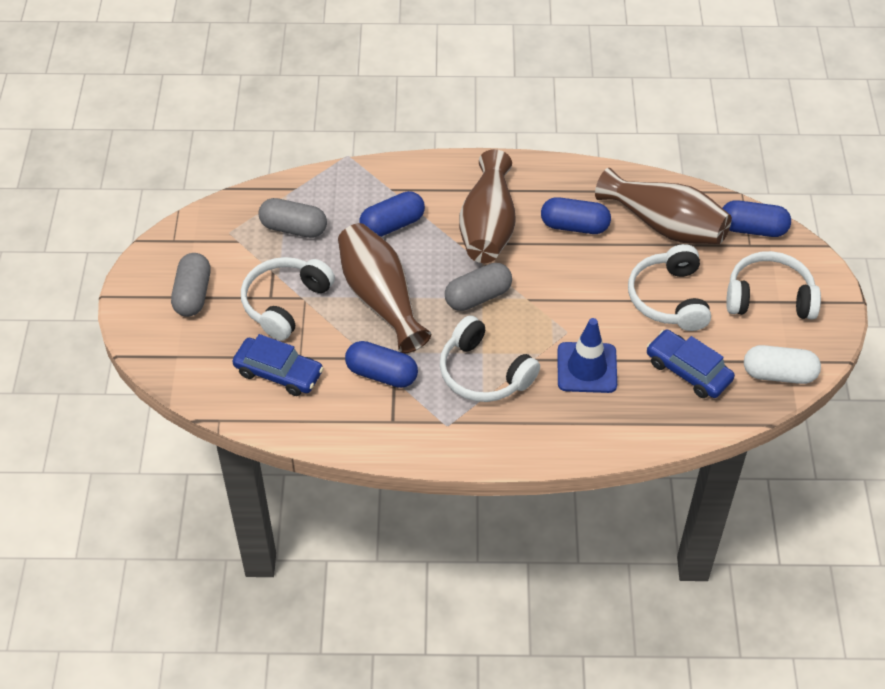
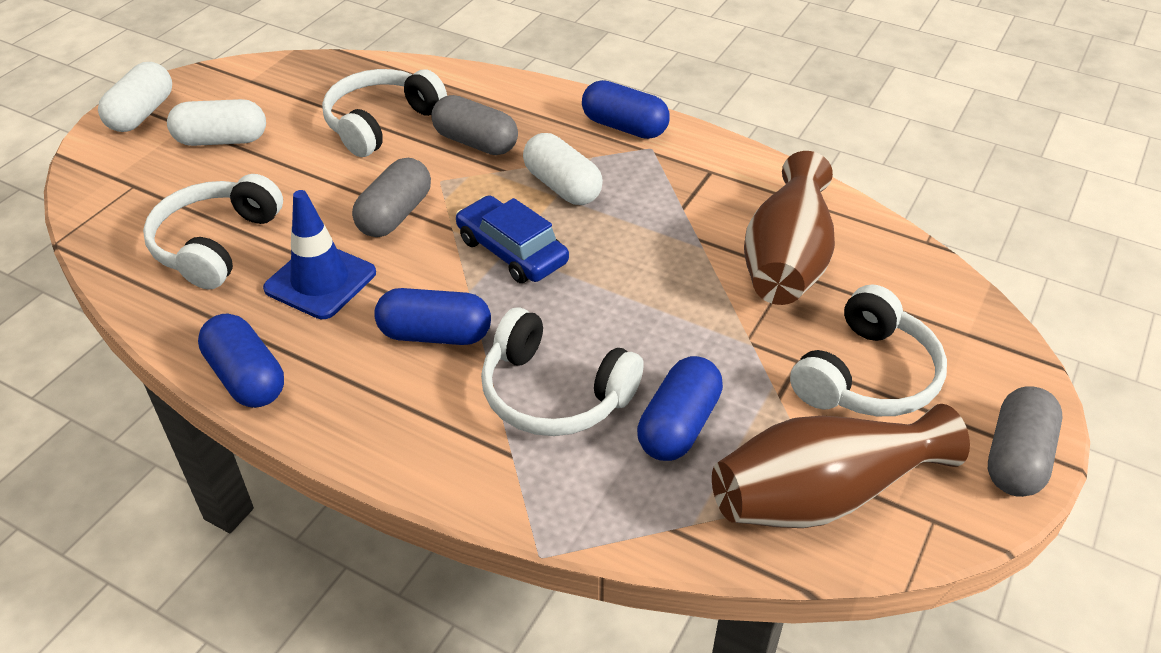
blue car: 2 -> 1
brown vase: 3 -> 2
white capsule: 1 -> 3

